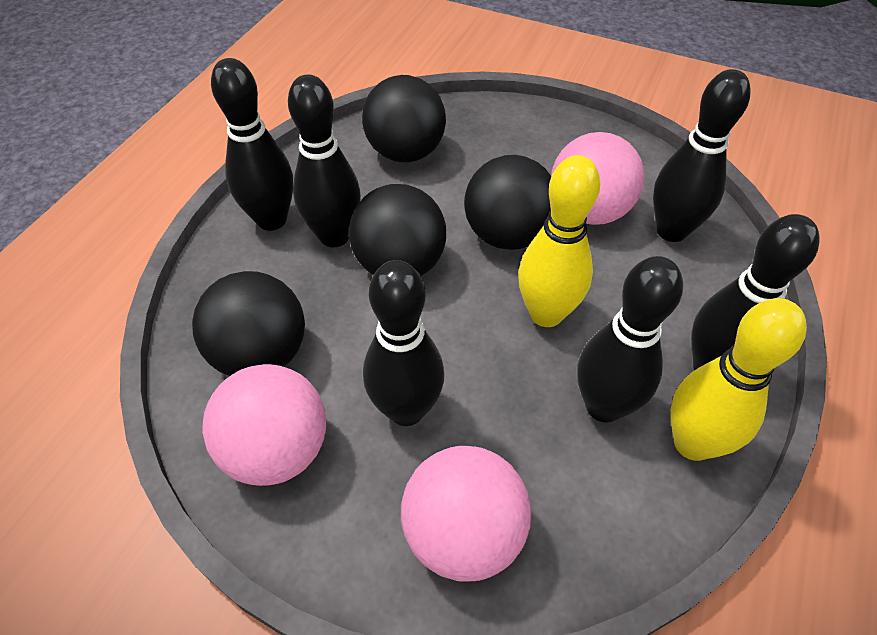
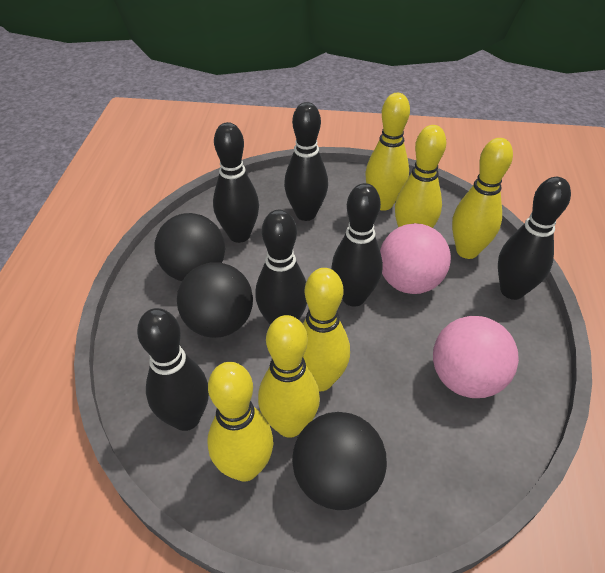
black ball: 4 -> 3
pink ball: 3 -> 2
yellow bowling pin: 2 -> 6

